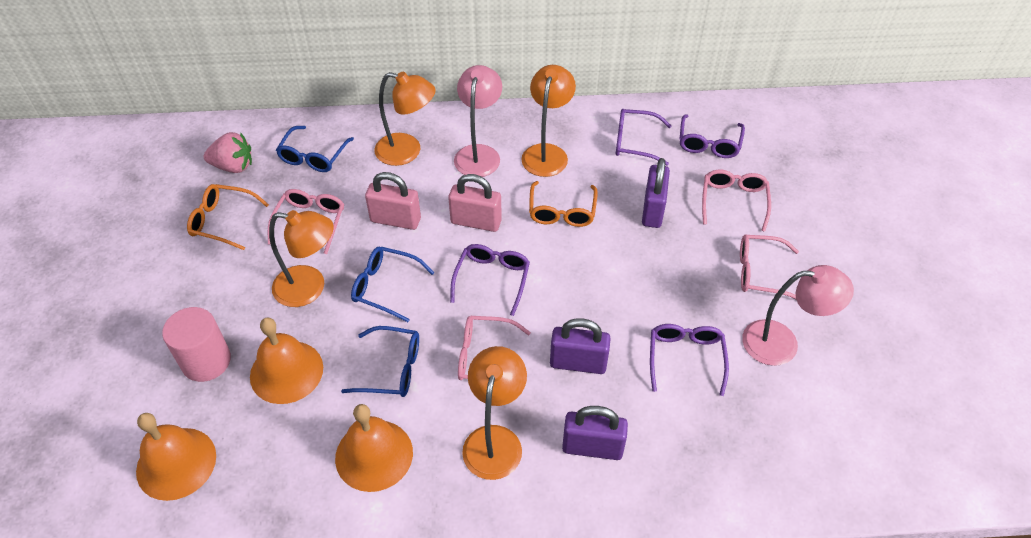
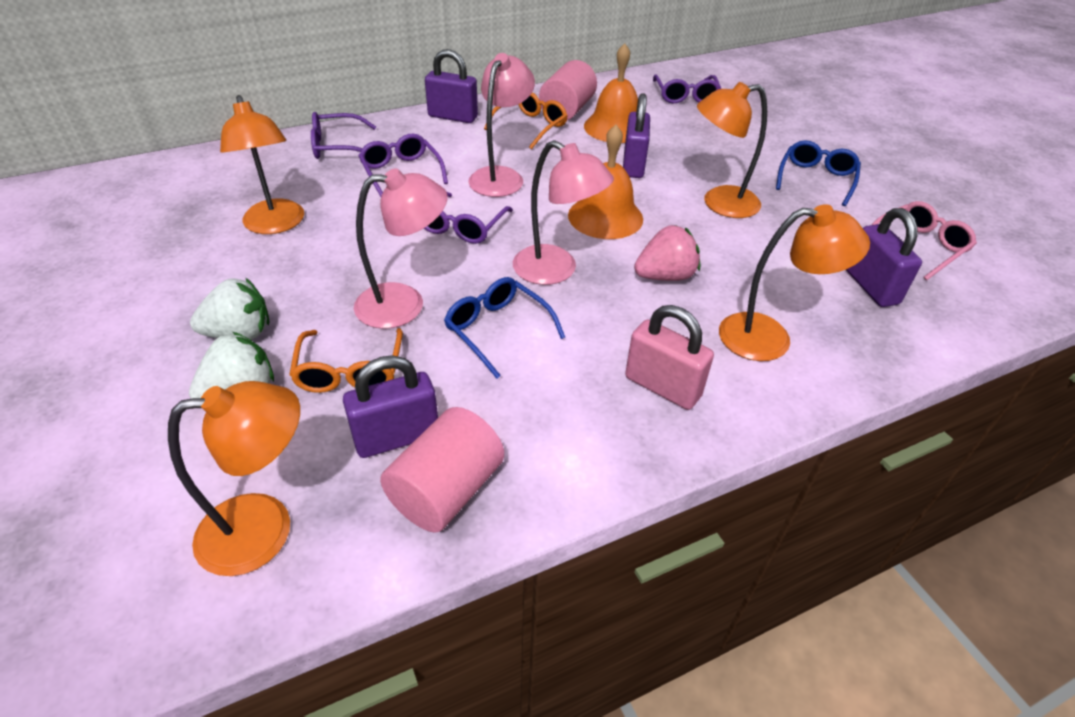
blue glasses: 3 -> 2
orange bell: 3 -> 2
pink cylinder: 1 -> 2
pink glasses: 4 -> 1
pink lamp: 2 -> 3
pink padlock: 2 -> 1
purple padlock: 3 -> 4
white strawberry: 0 -> 2

